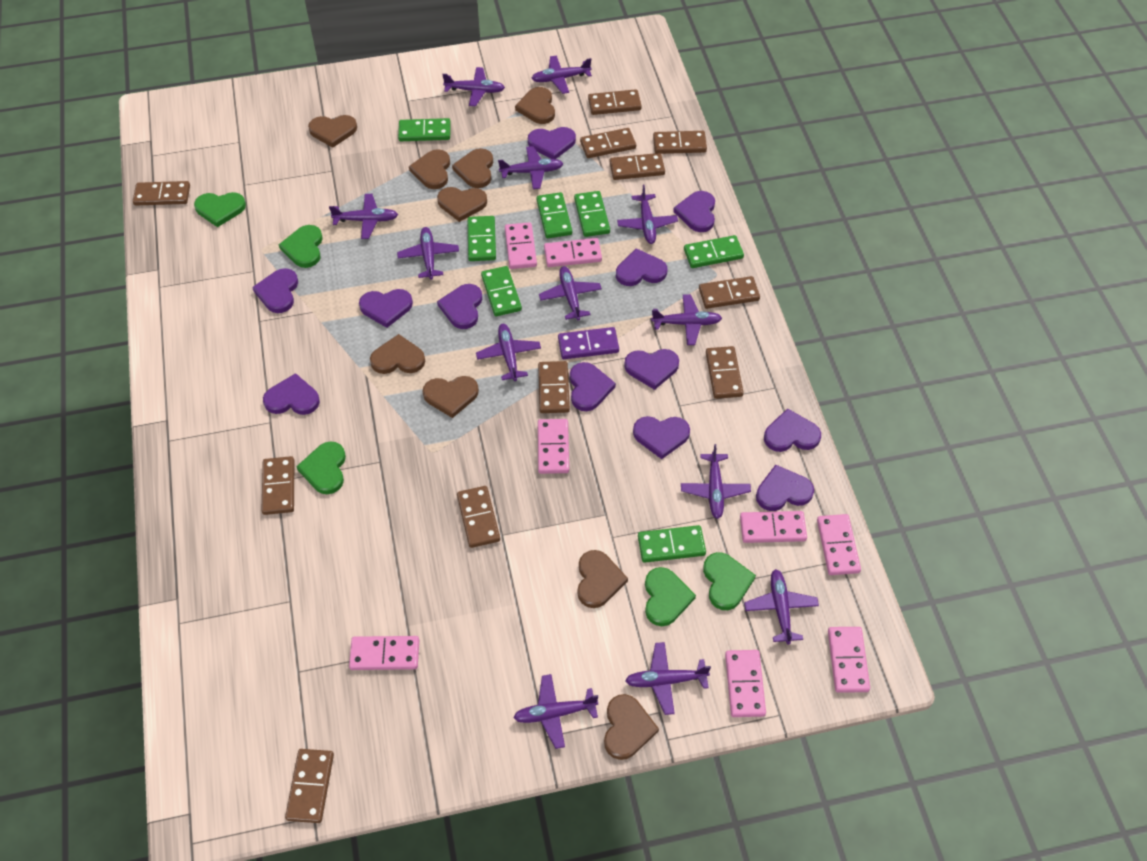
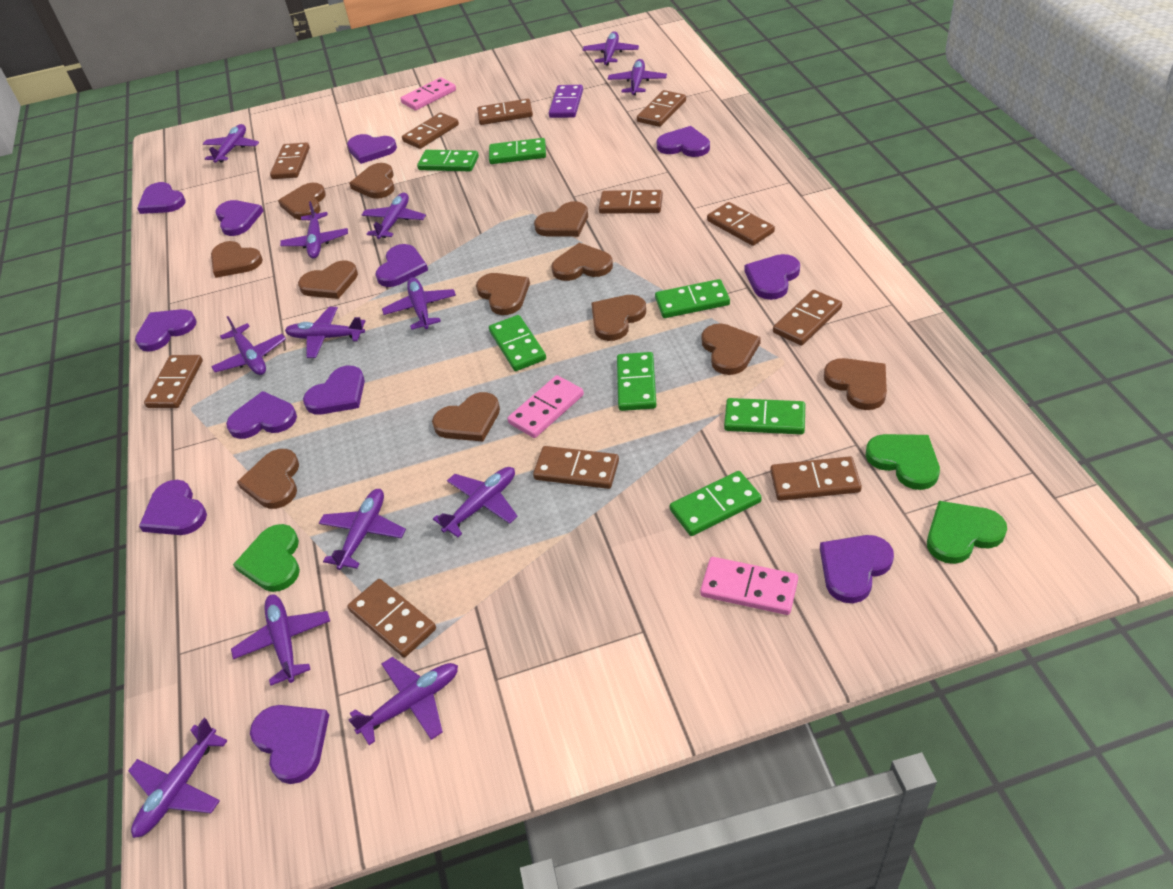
brown heart: 9 -> 12
green heart: 5 -> 3
pink domino: 8 -> 3

